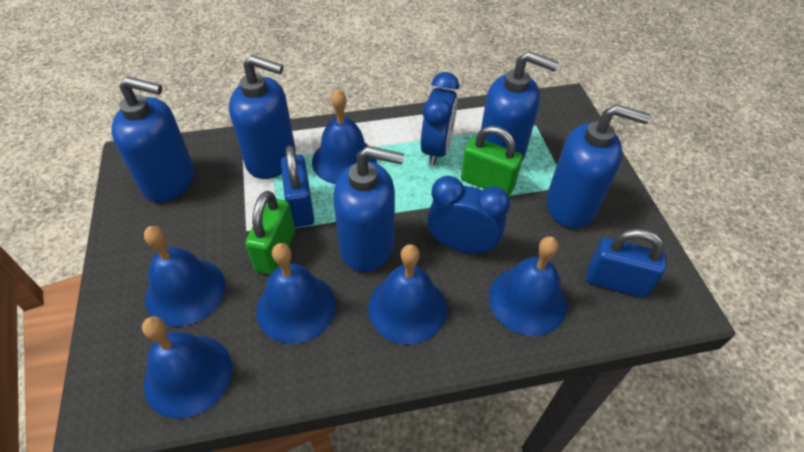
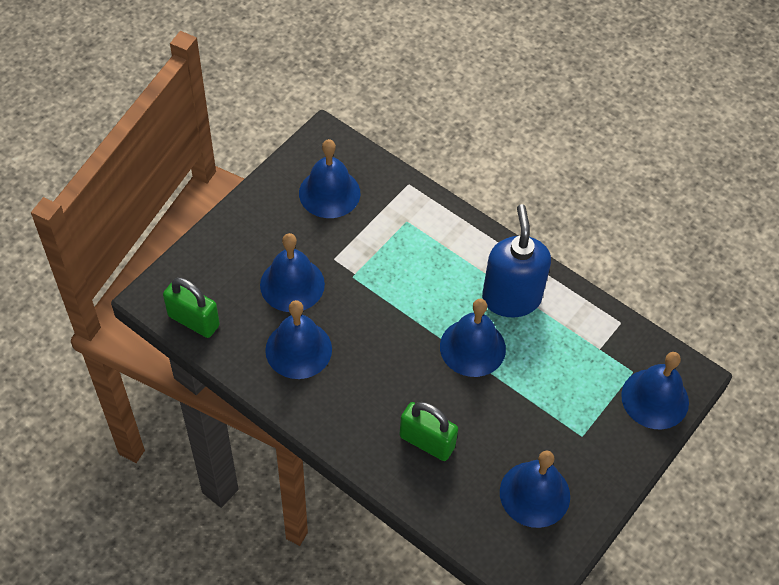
blue clock: 2 -> 0
blue padlock: 2 -> 0
blue soap dispenser: 5 -> 1

